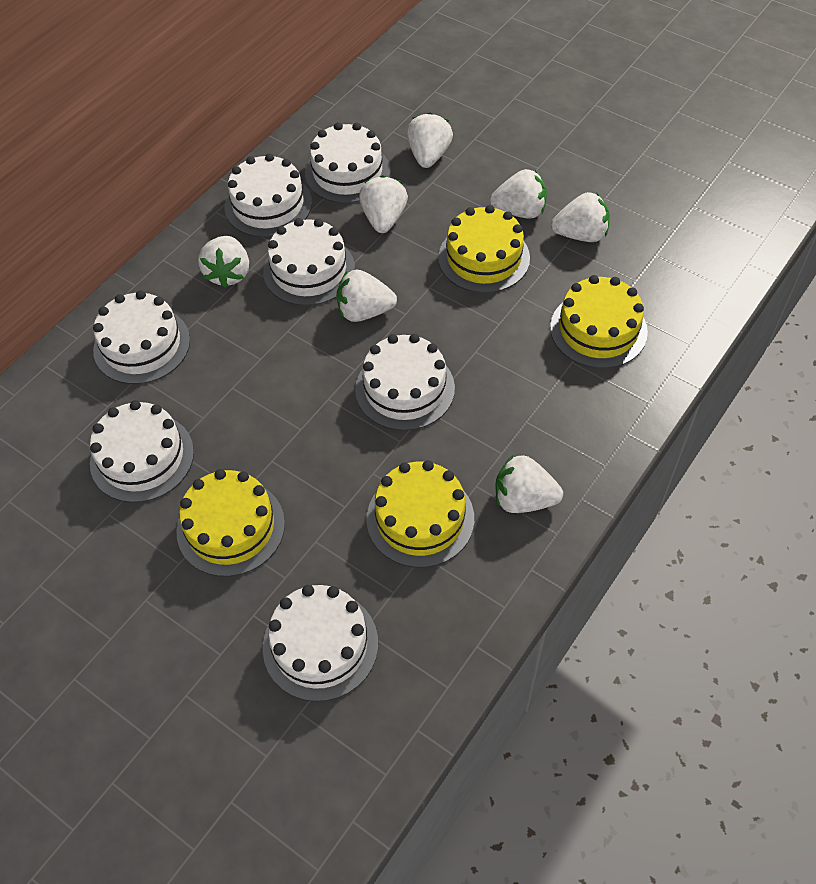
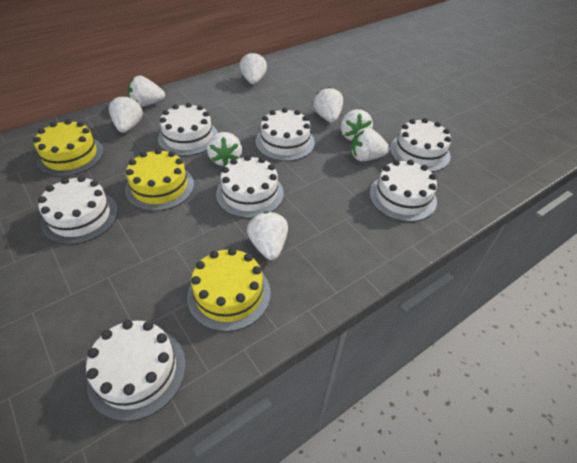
white strawberry: 7 -> 8
yellow cake: 4 -> 3

